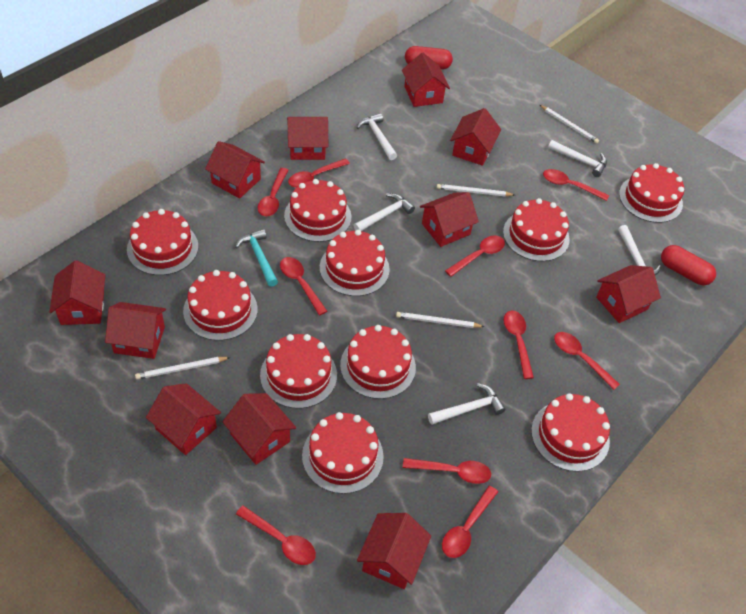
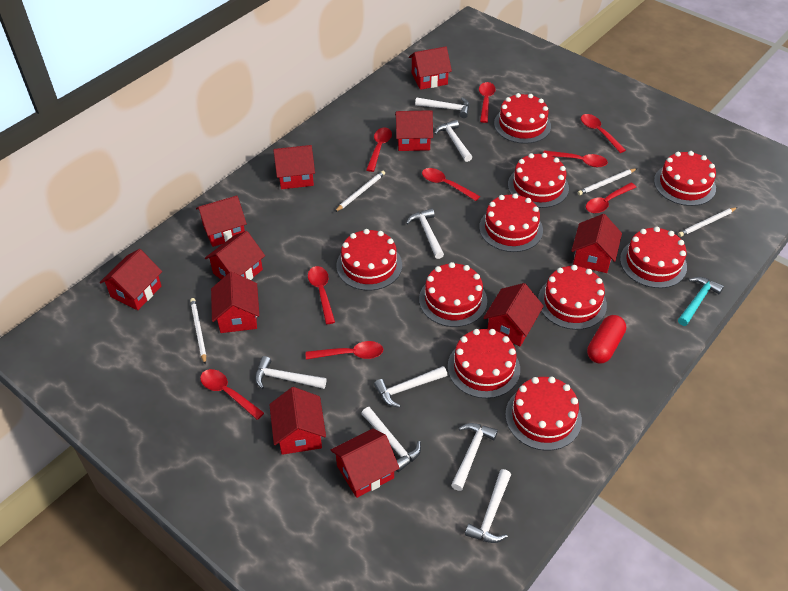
red capsule: 2 -> 1
red spoon: 10 -> 9
white hammer: 5 -> 8

